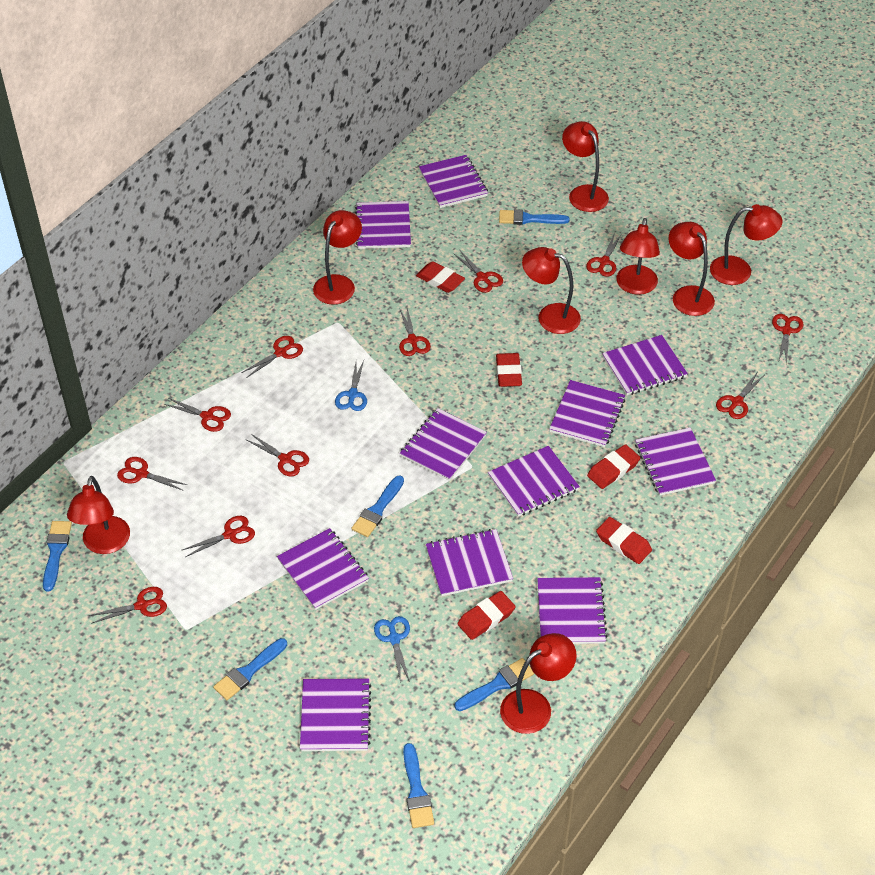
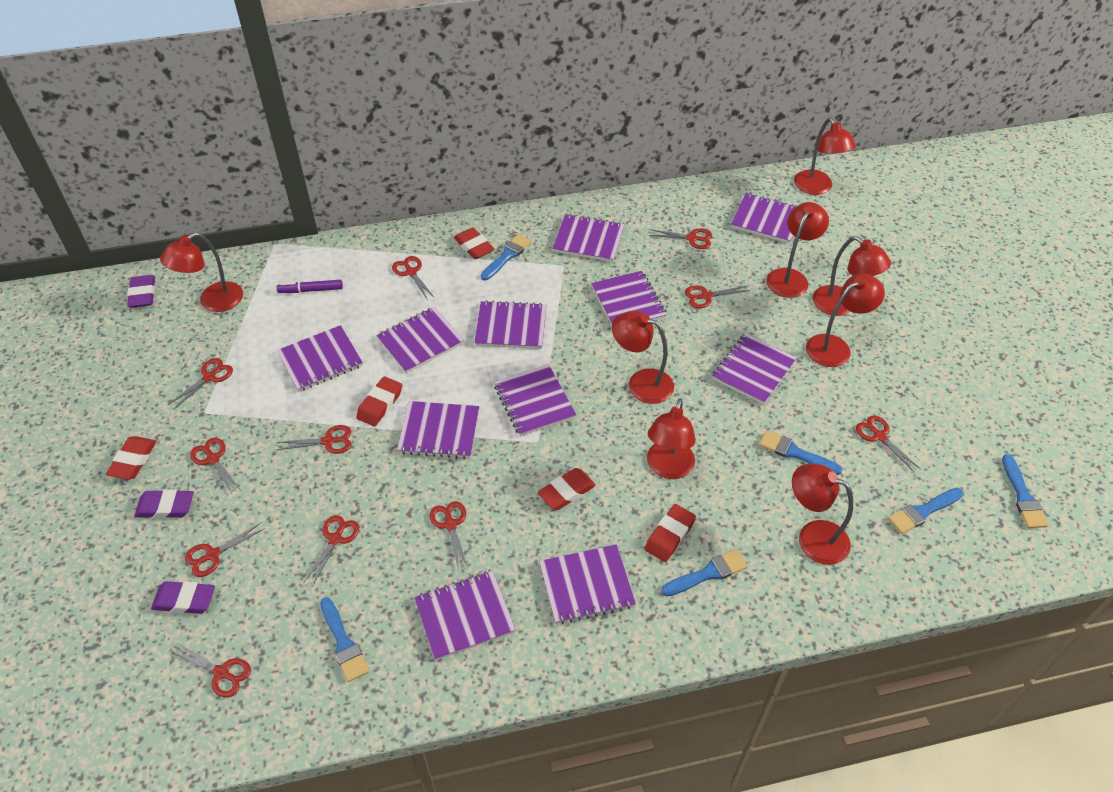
blue scissors: 2 -> 0
purple eraser: 0 -> 3
purple marker: 0 -> 1

